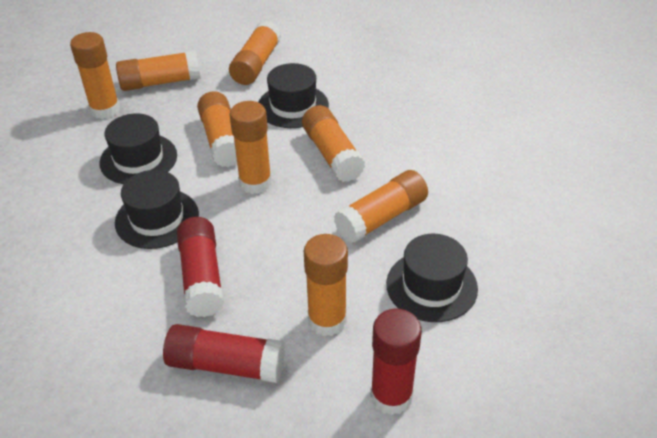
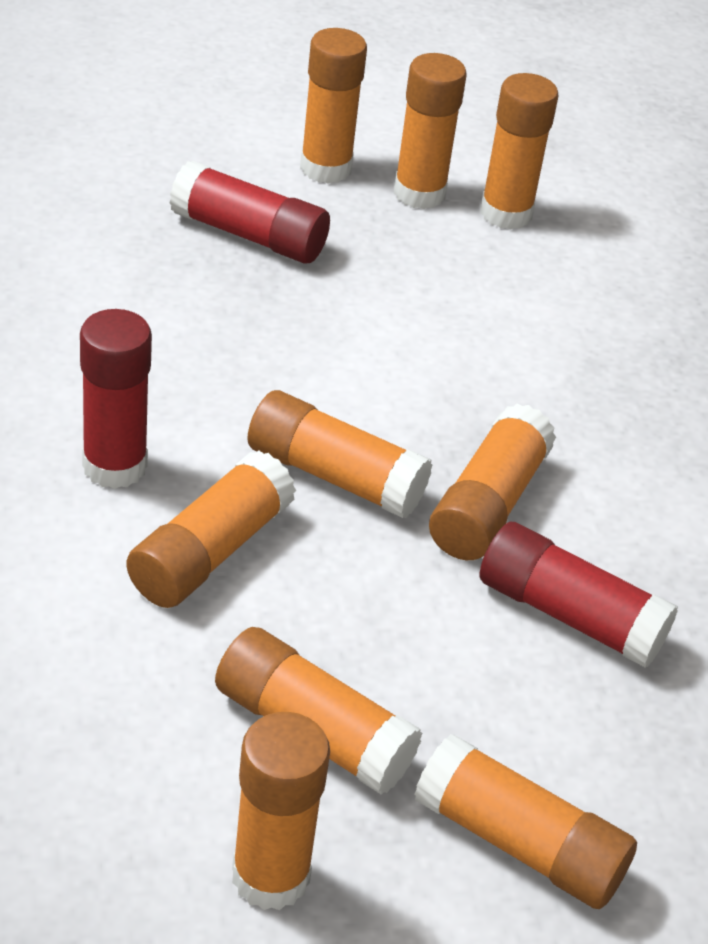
black hat: 4 -> 0
orange glue stick: 8 -> 9

